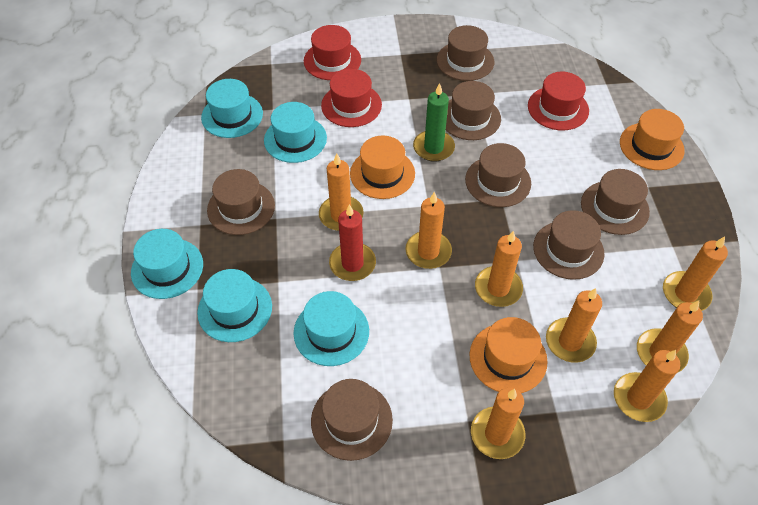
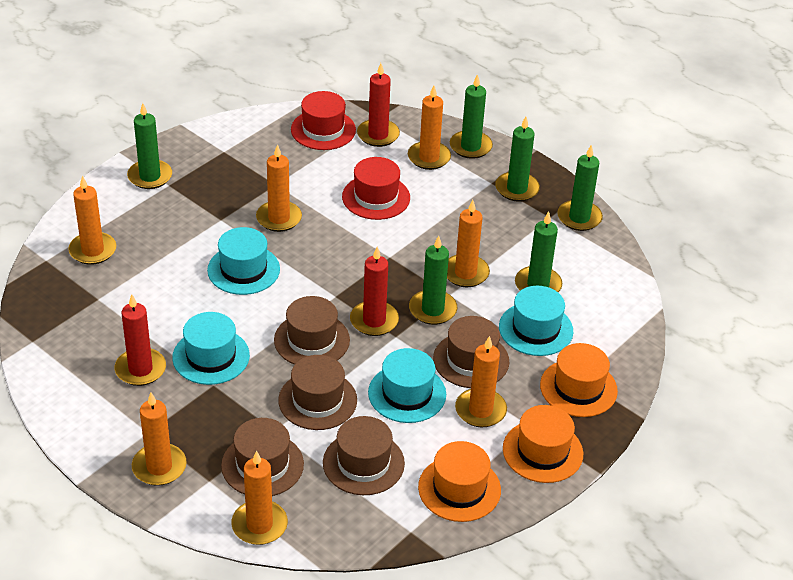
brown hat: 7 -> 5
green candle: 1 -> 6
orange candle: 8 -> 7
red candle: 1 -> 3
red hat: 3 -> 2
turquoise hat: 5 -> 4

